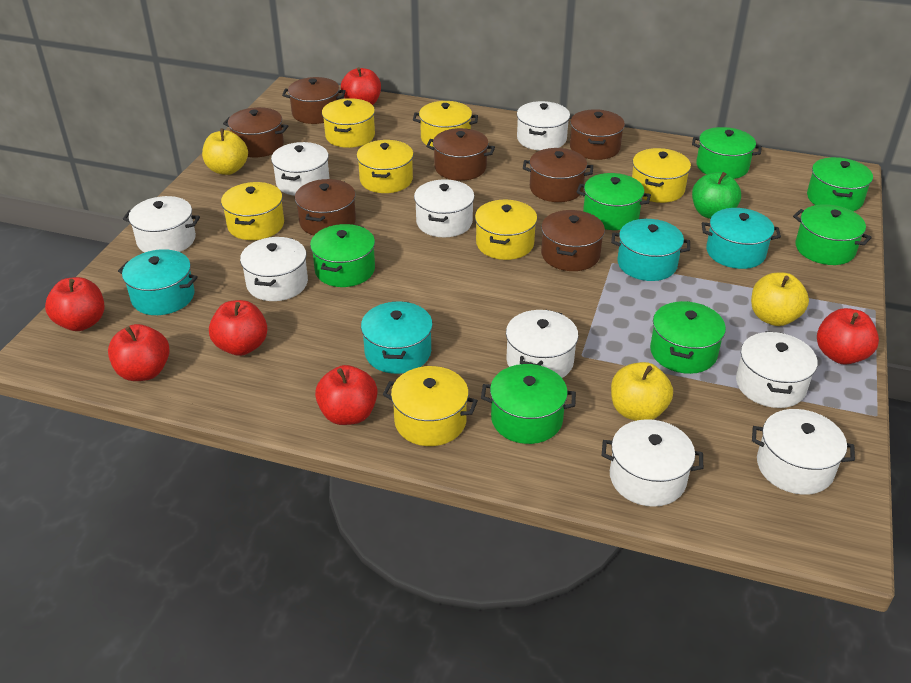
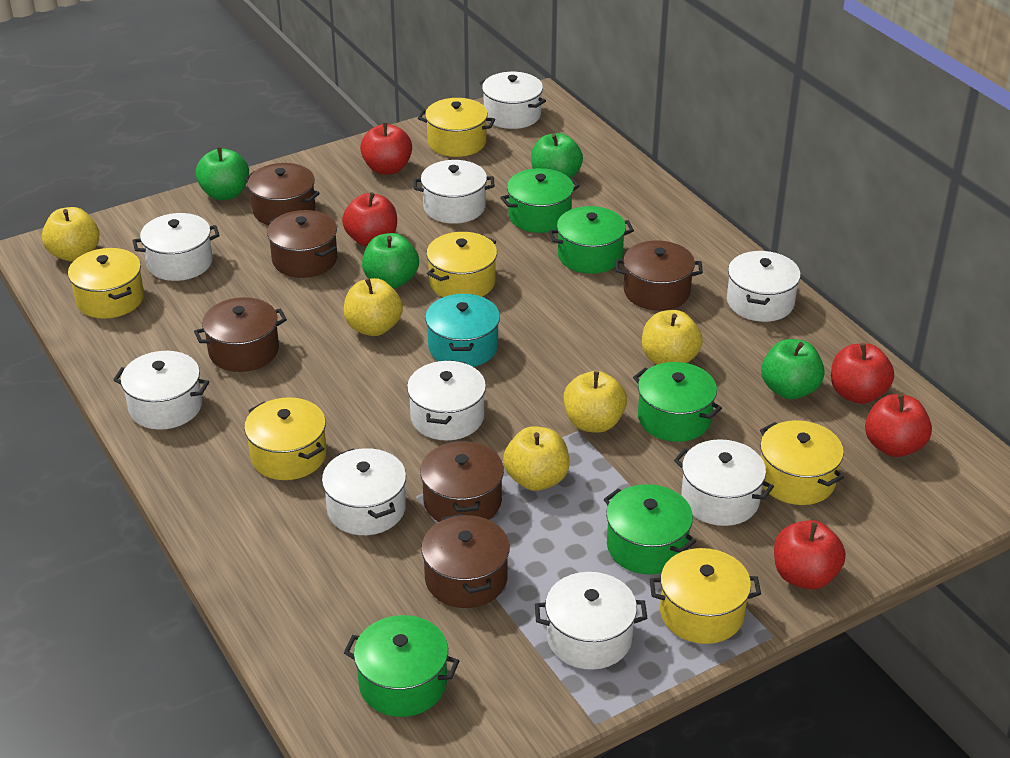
brown pot: 7 -> 6
green apple: 1 -> 4
green pot: 7 -> 5
red apple: 6 -> 5
turquoise pot: 4 -> 1
yellow apple: 3 -> 5
yellow pot: 7 -> 6

